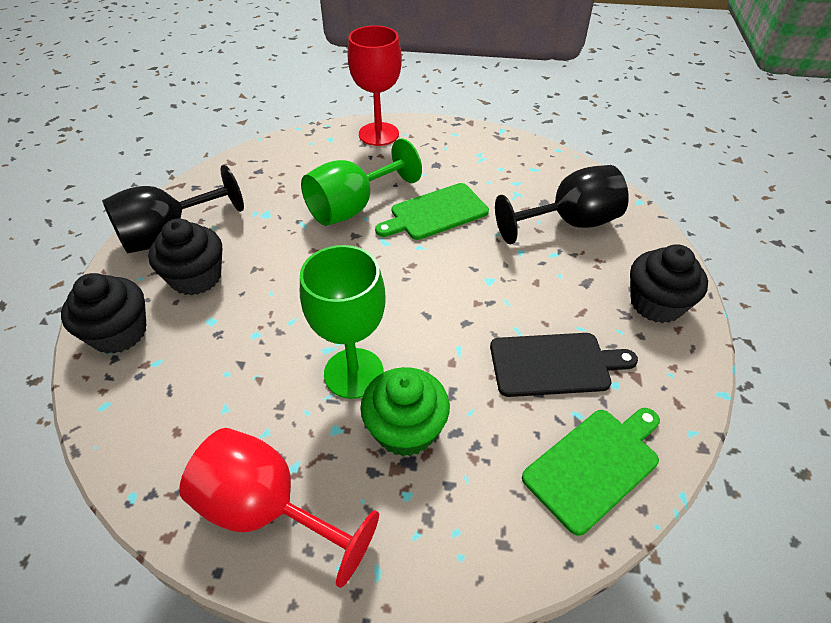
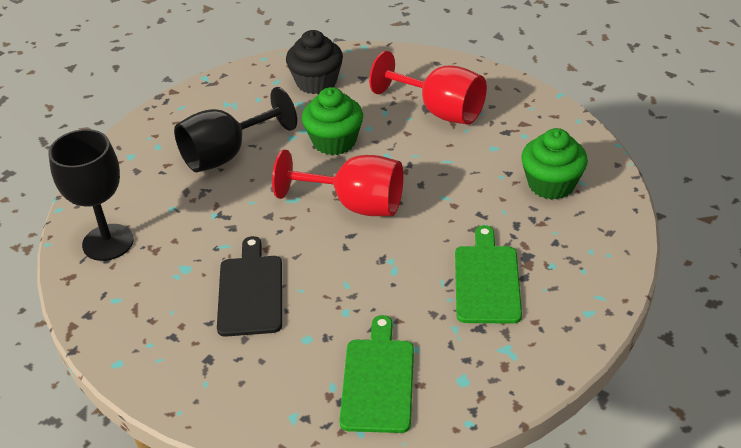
black cupcake: 3 -> 1
green cupcake: 1 -> 2
green goblet: 2 -> 0

